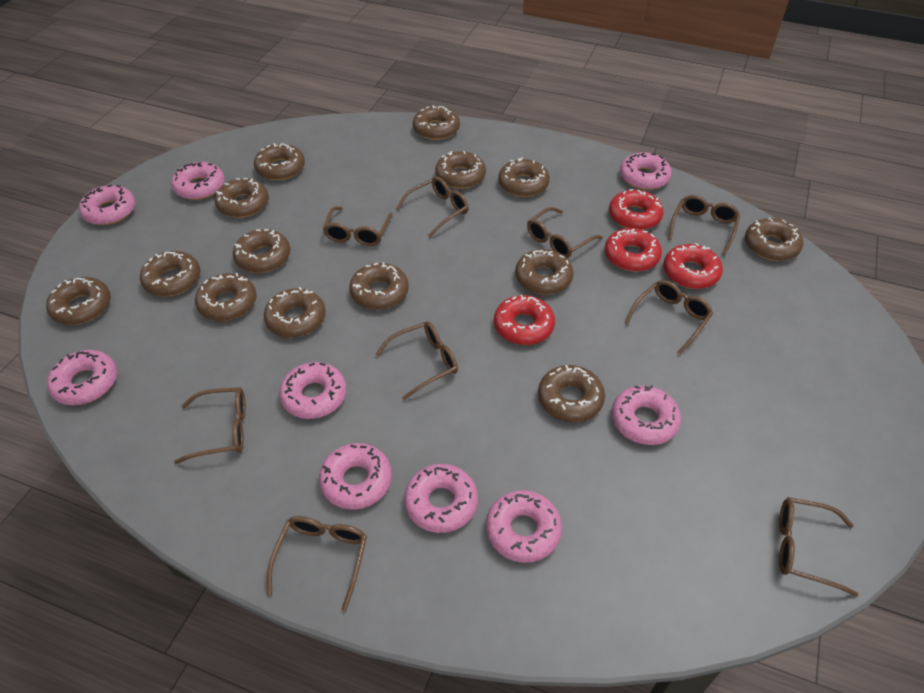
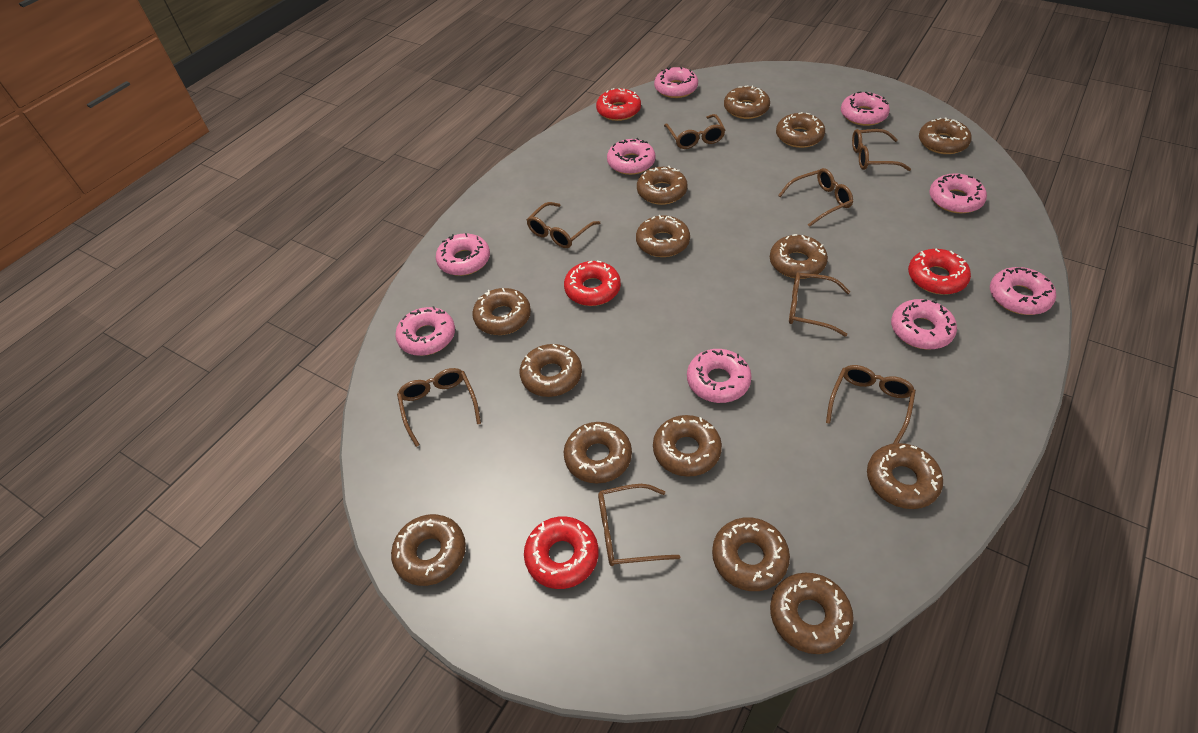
brown glasses: 9 -> 8

